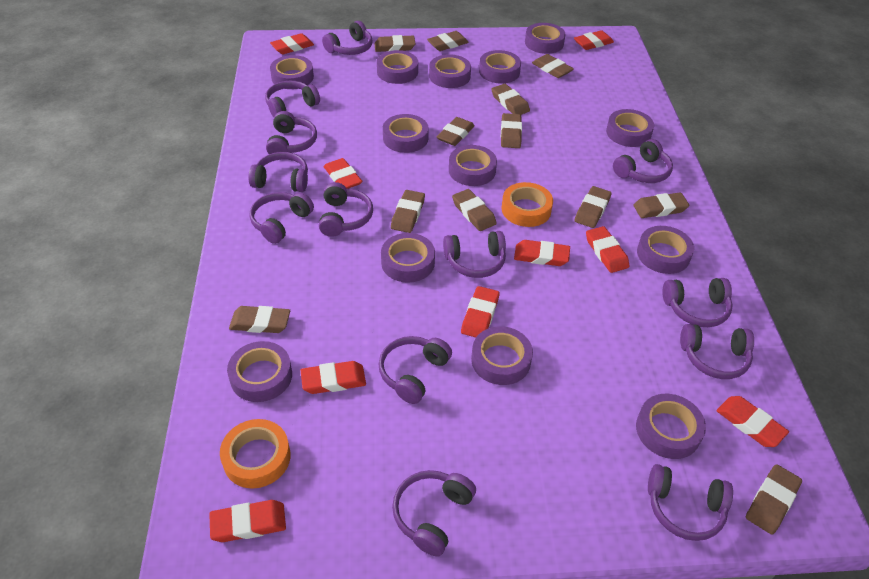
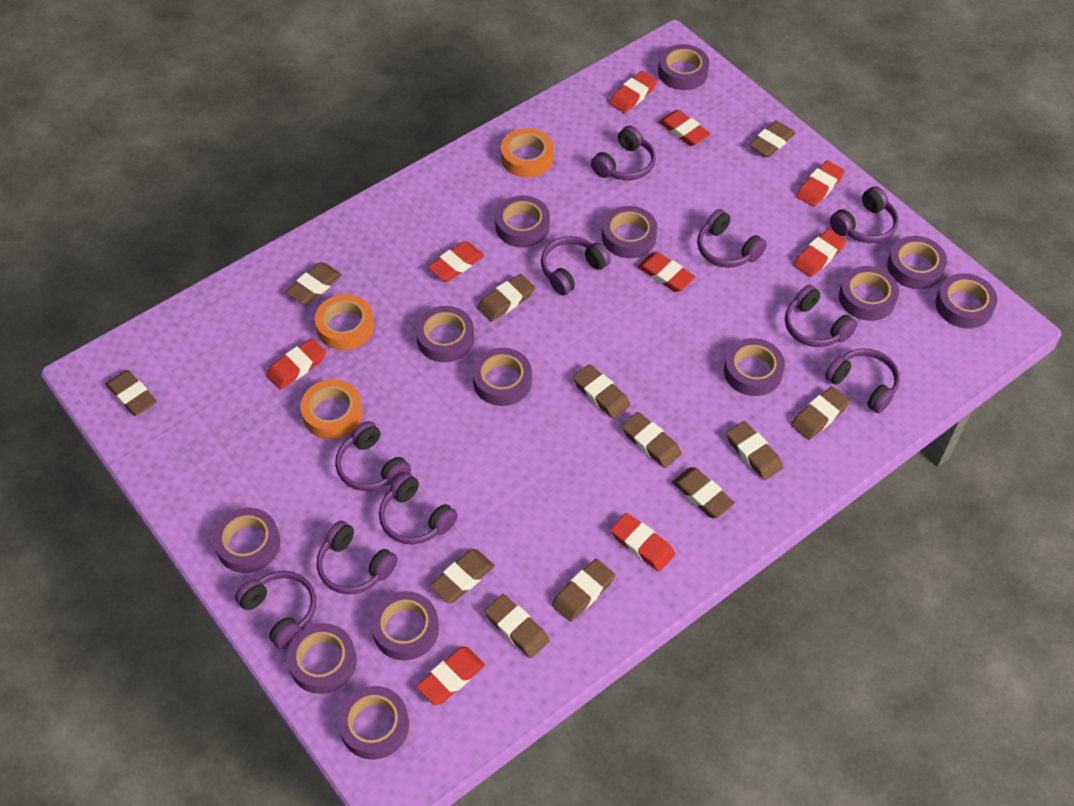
orange tape: 2 -> 3
purple headphones: 13 -> 10

